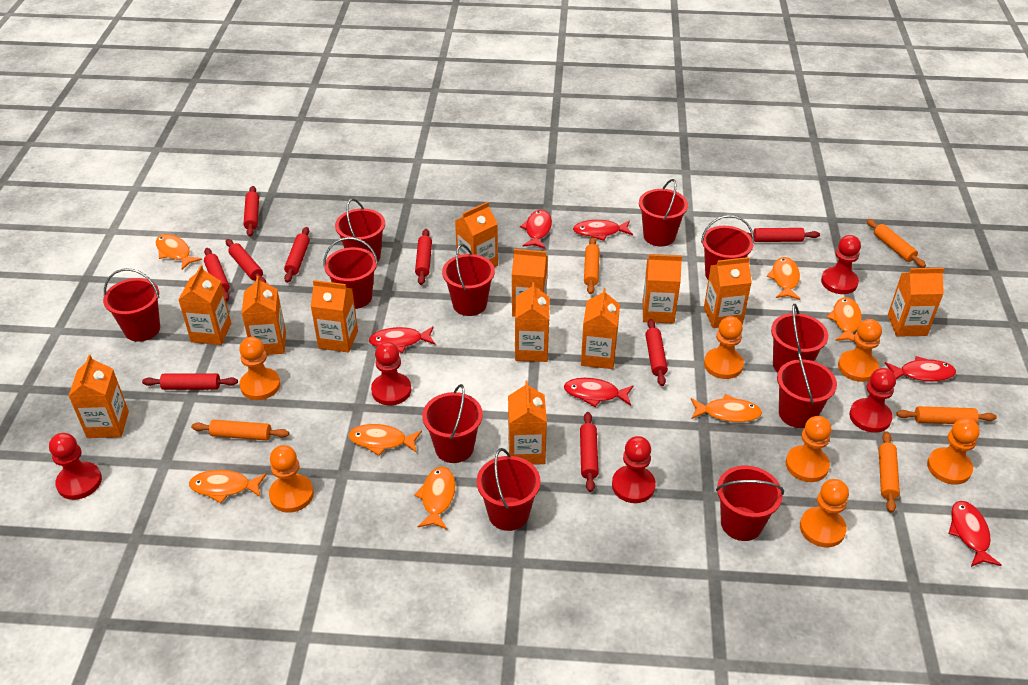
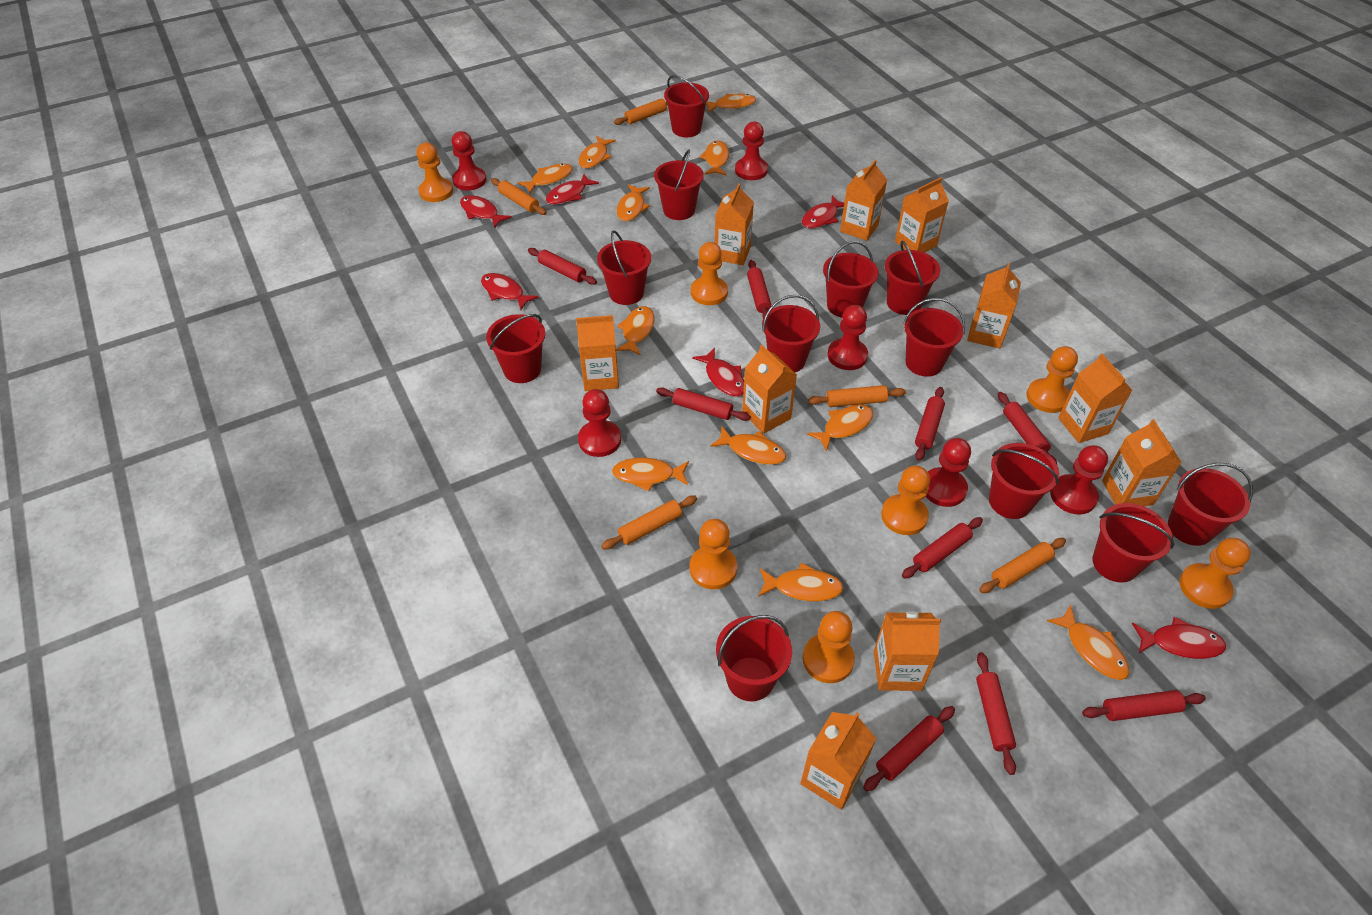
orange carton: 12 -> 10
orange fish: 7 -> 11
red bucket: 11 -> 12
red pawn: 5 -> 6

